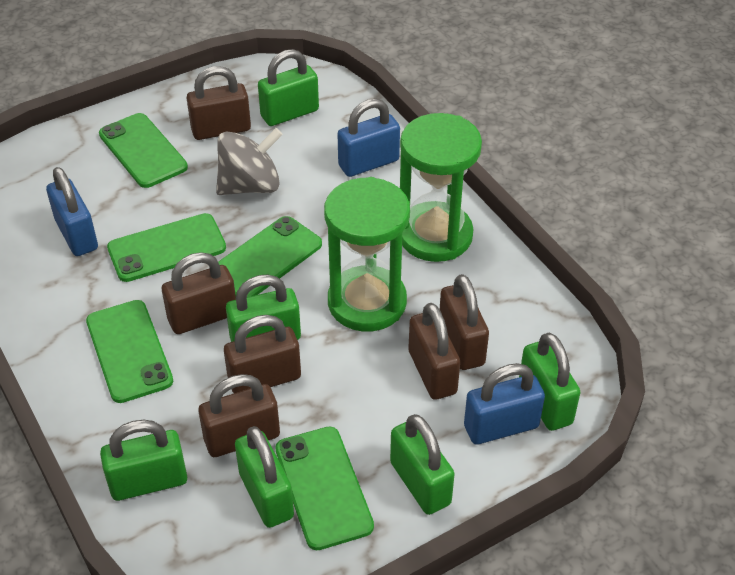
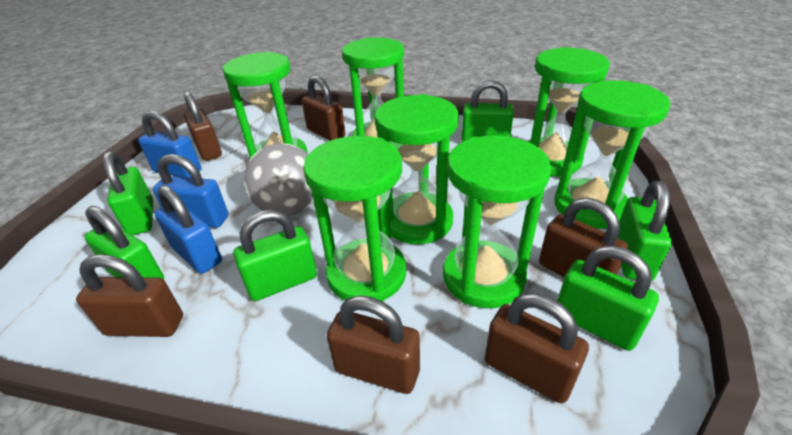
green hourglass: 2 -> 7
green phone: 5 -> 0

